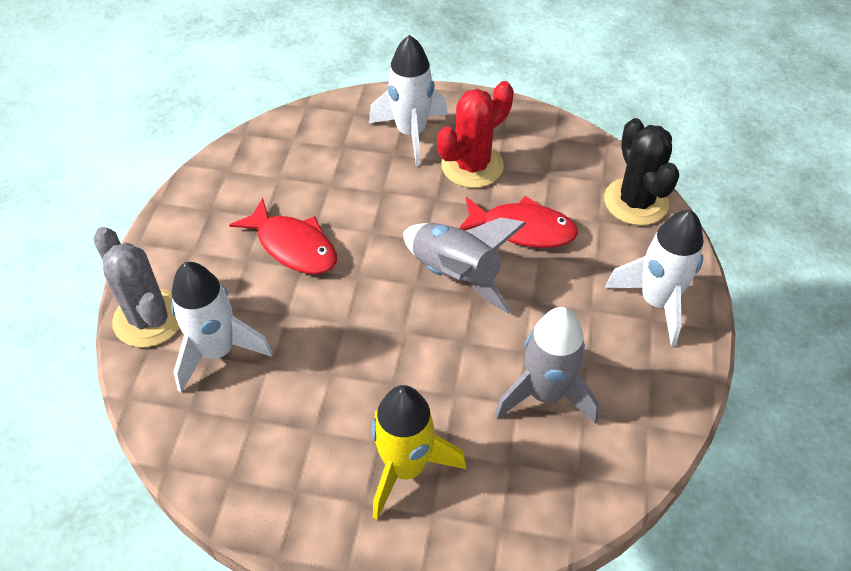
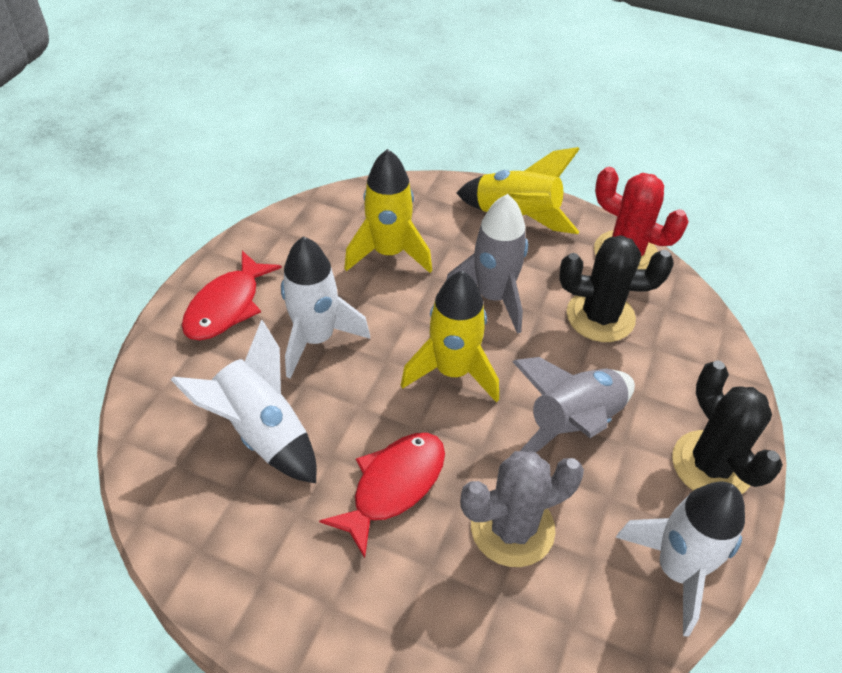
black cactus: 1 -> 2
yellow rocket: 1 -> 3

